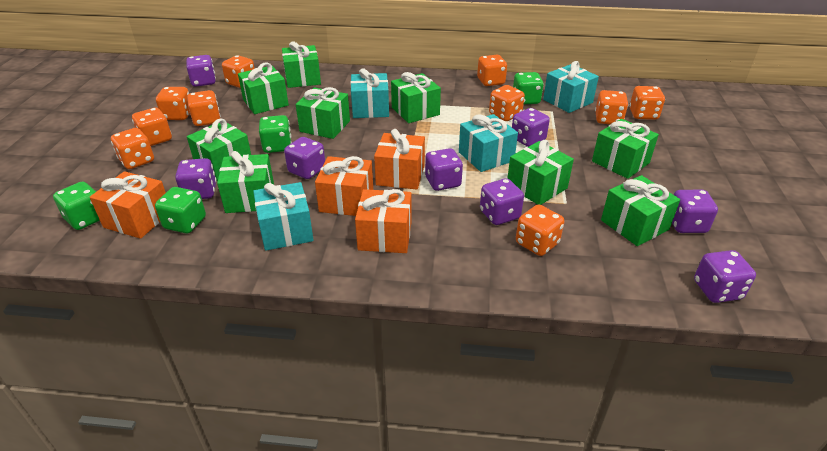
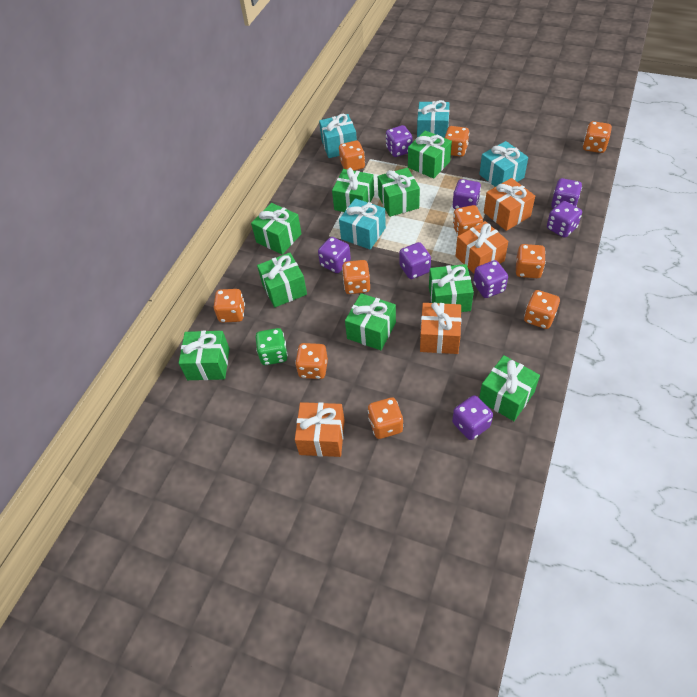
green dice: 4 -> 1

